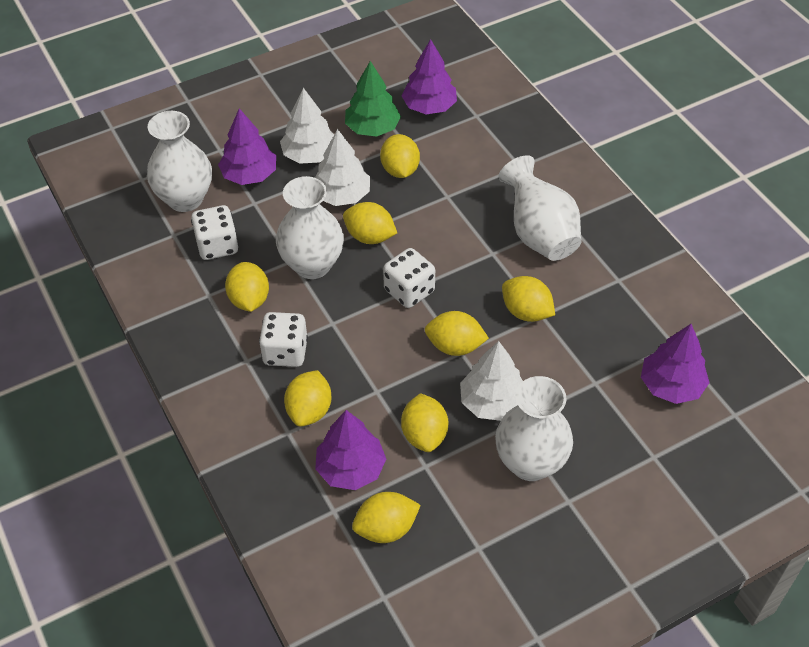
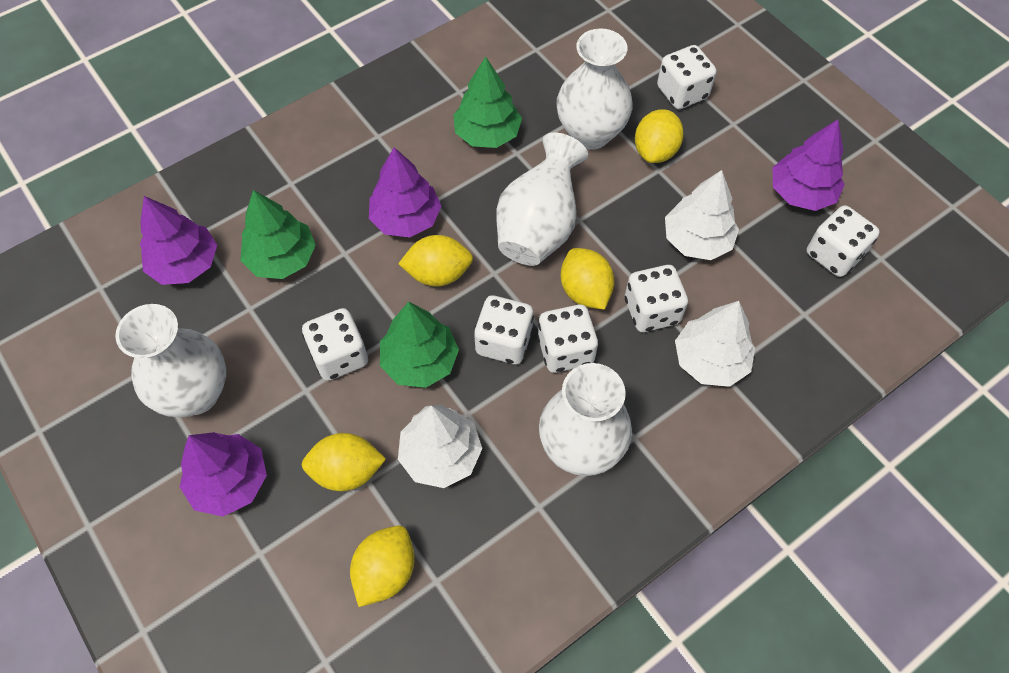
green tree: 1 -> 3
white dice: 3 -> 6
yellow lemon: 8 -> 5

